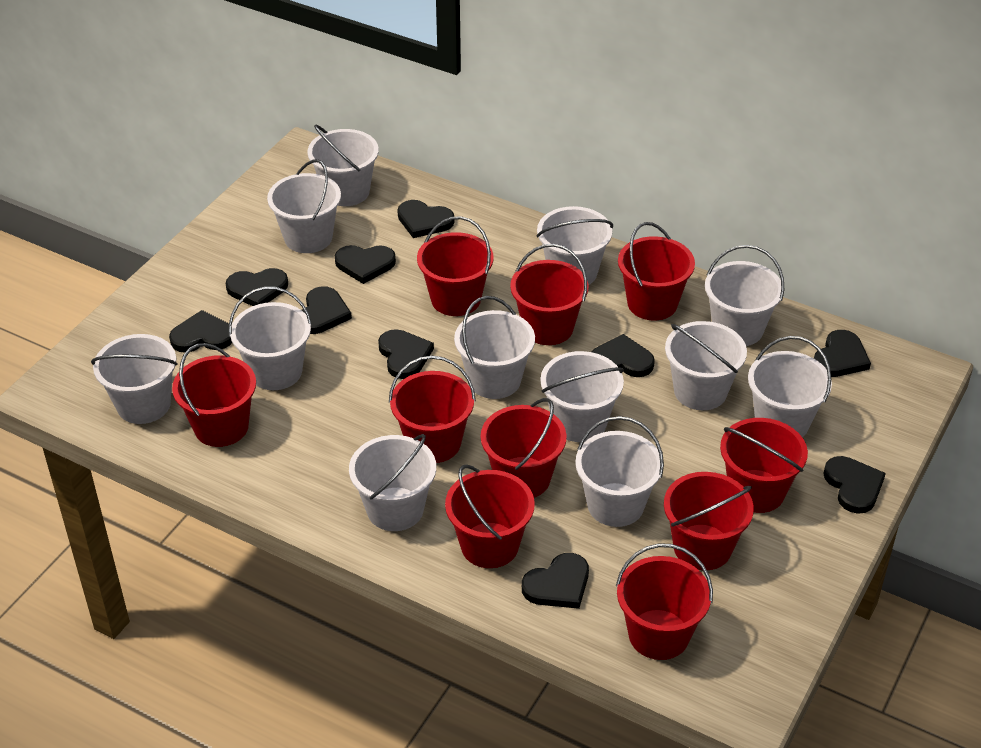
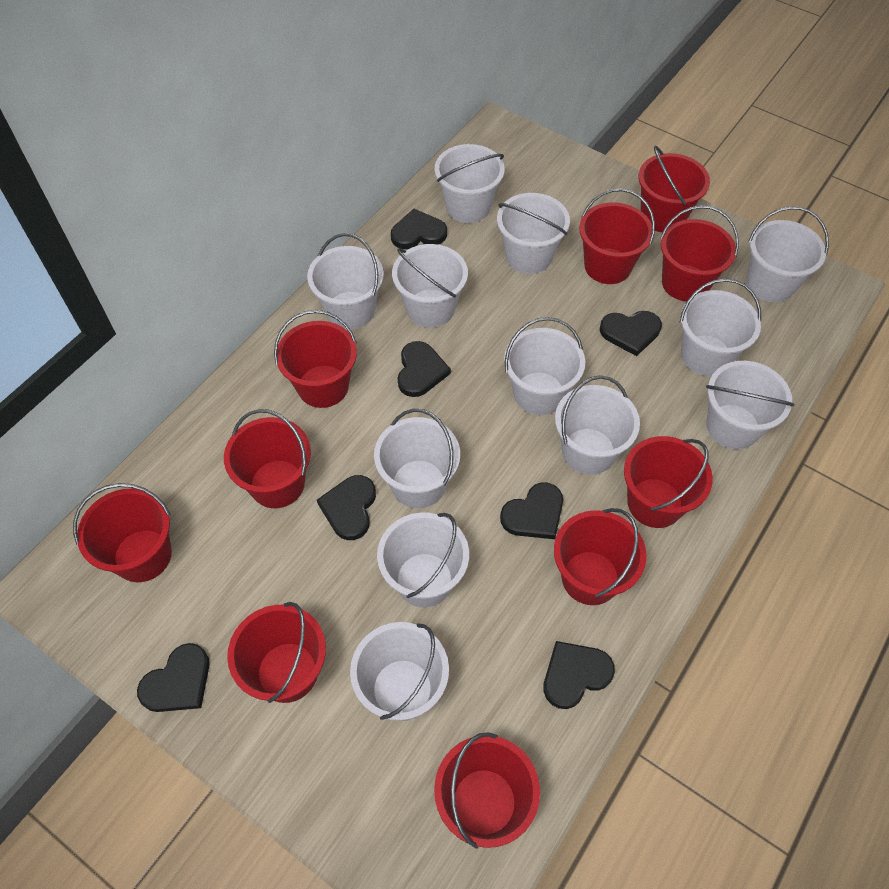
black heart: 10 -> 7

